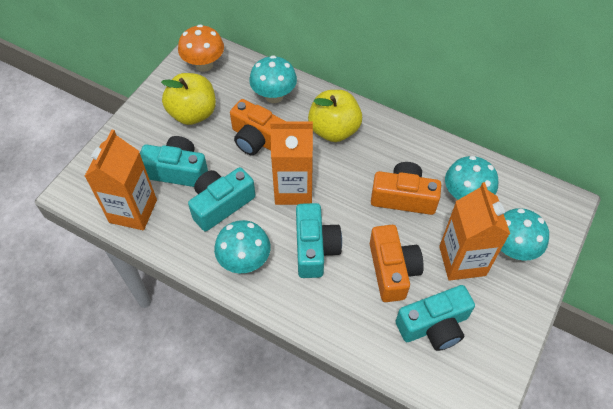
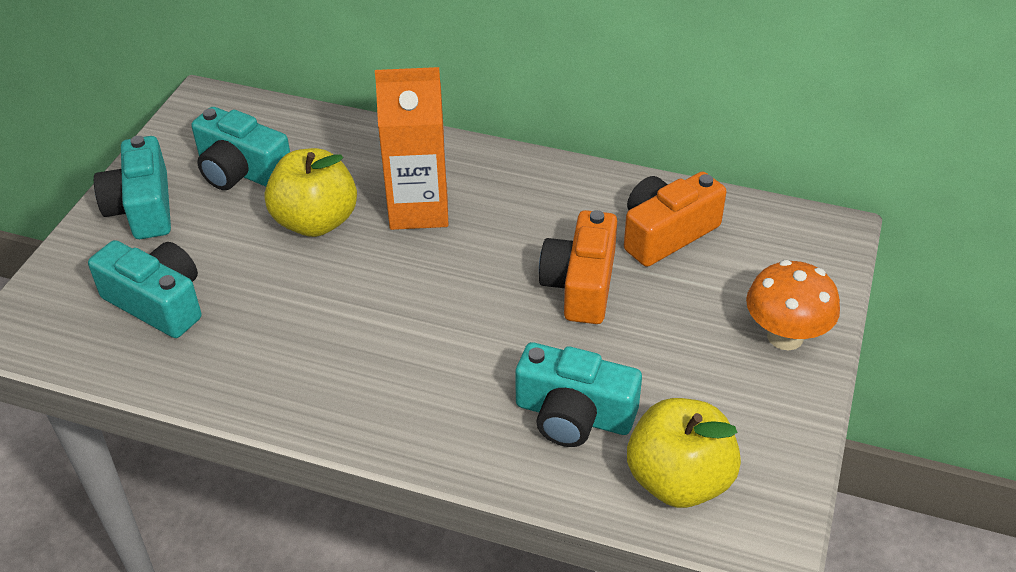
orange camera: 3 -> 2
orange carton: 3 -> 1
turquoise mushroom: 4 -> 0

